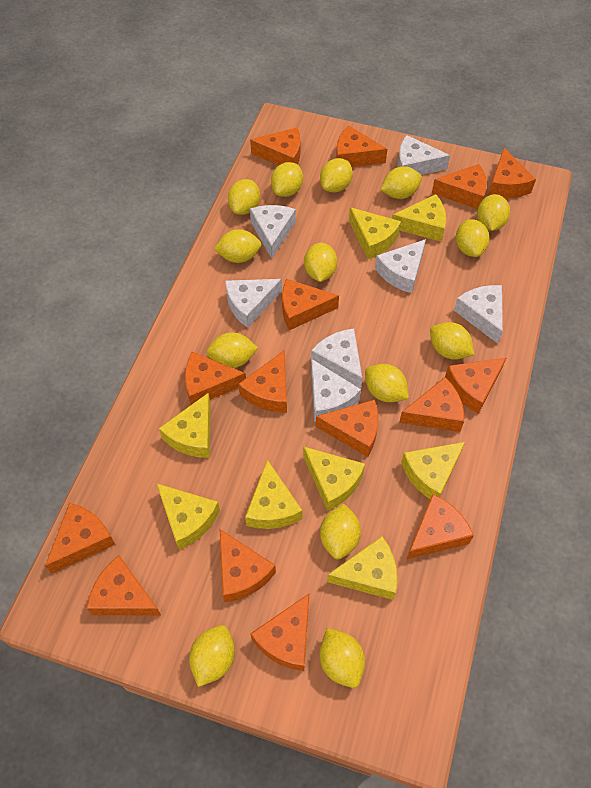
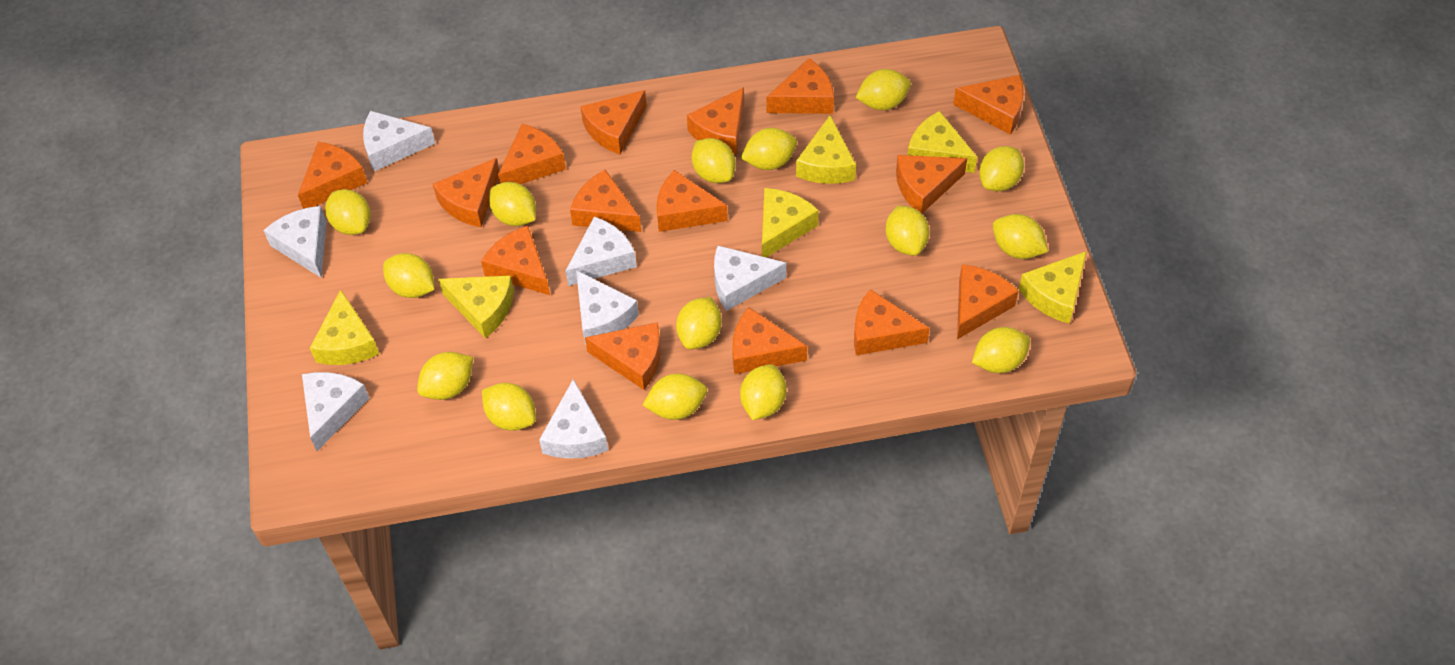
yellow cheese: 8 -> 6
yellow lemon: 14 -> 15

